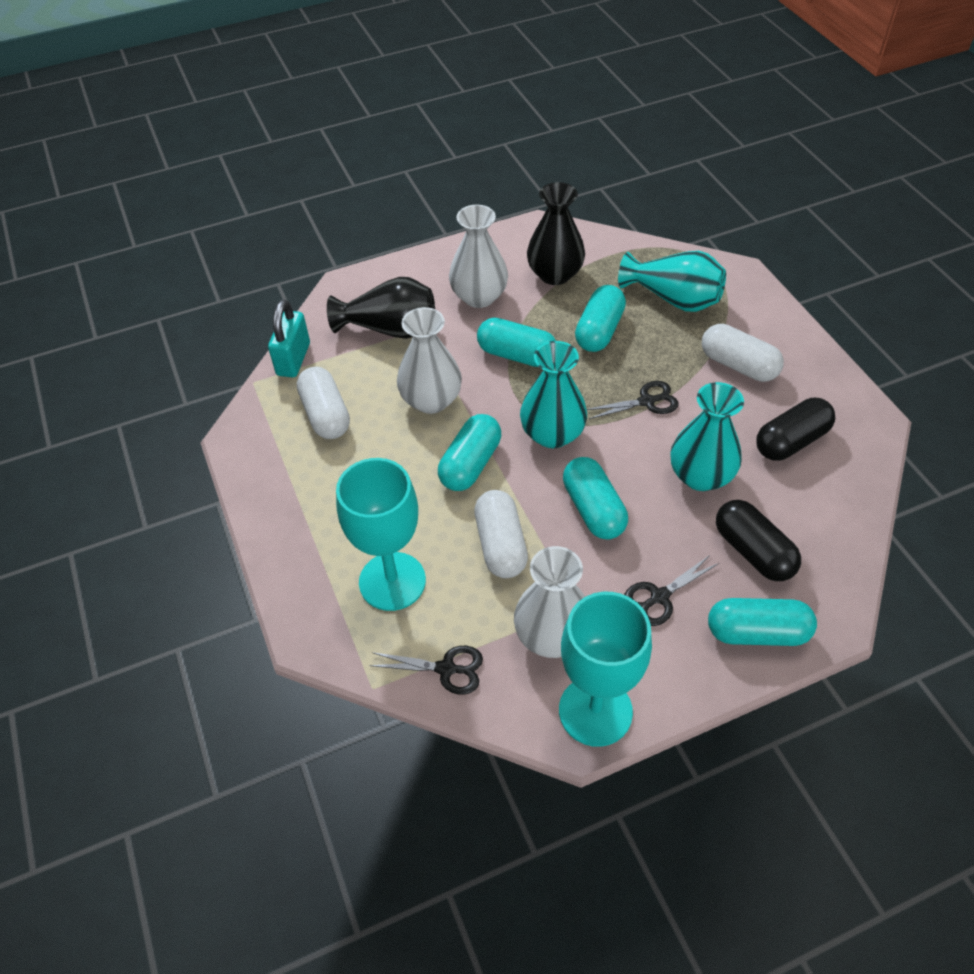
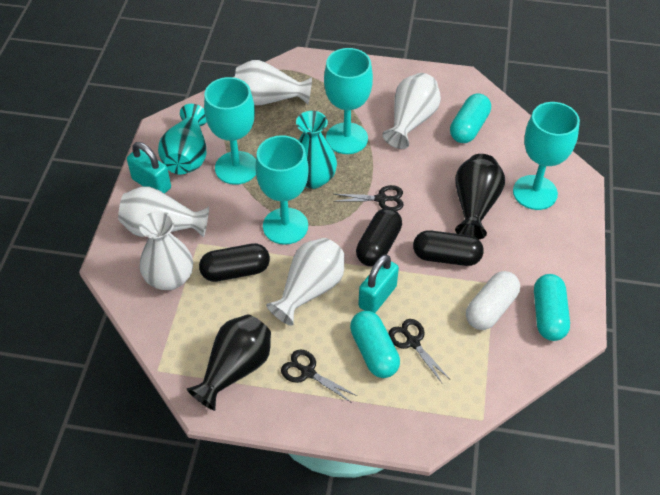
black capsule: 2 -> 3
turquoise capsule: 5 -> 3
turquoise goblet: 2 -> 4
turquoise padlock: 1 -> 2
turquoise vase: 3 -> 2
white capsule: 3 -> 1
white vase: 3 -> 5

